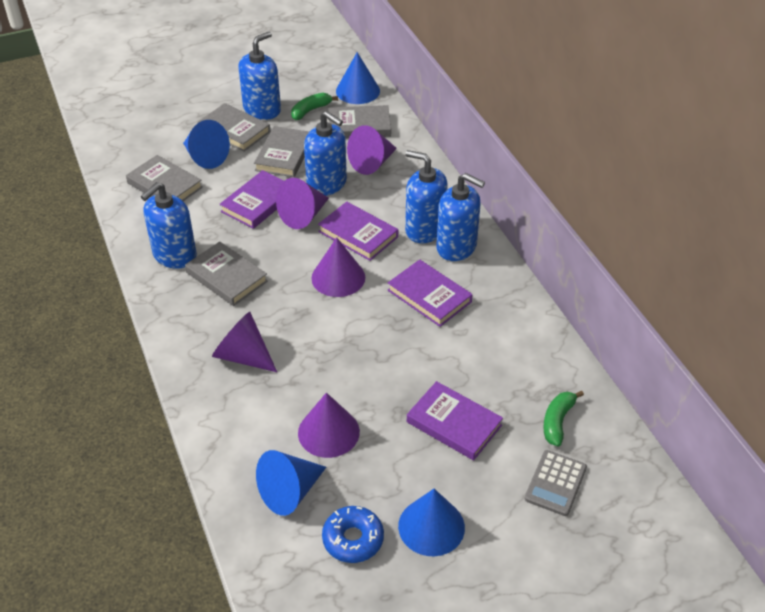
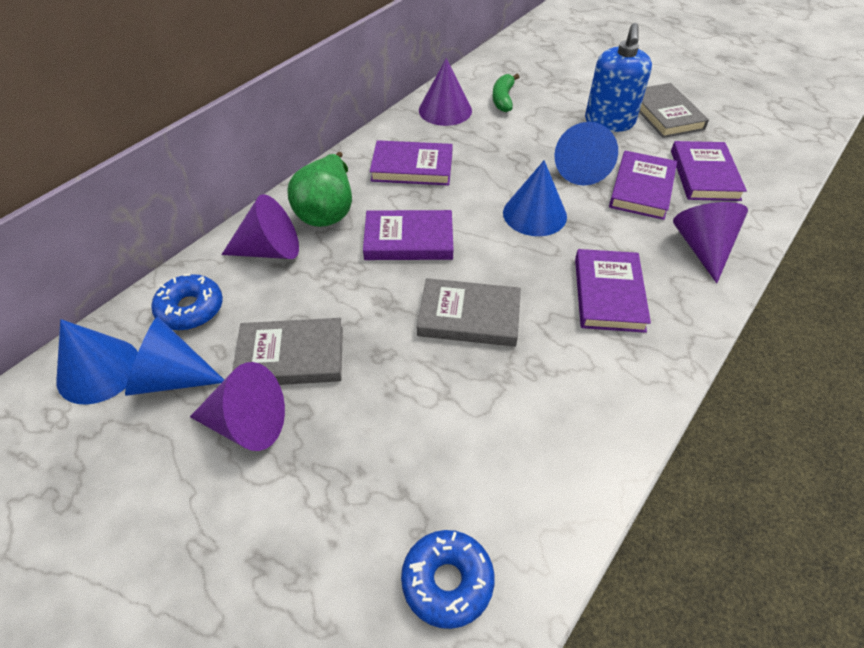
blue donut: 1 -> 2
blue soap dispenser: 5 -> 1
green banana: 2 -> 1
green pear: 0 -> 1
grey book: 5 -> 3
grey calculator: 1 -> 0
purple book: 4 -> 5
purple cone: 5 -> 4

